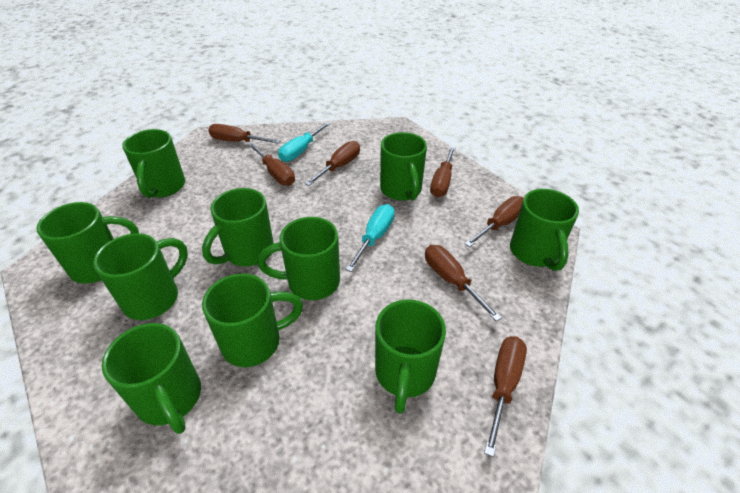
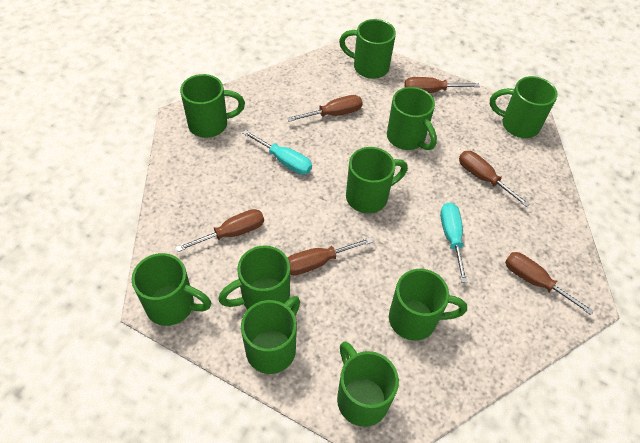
brown screwdriver: 7 -> 6

